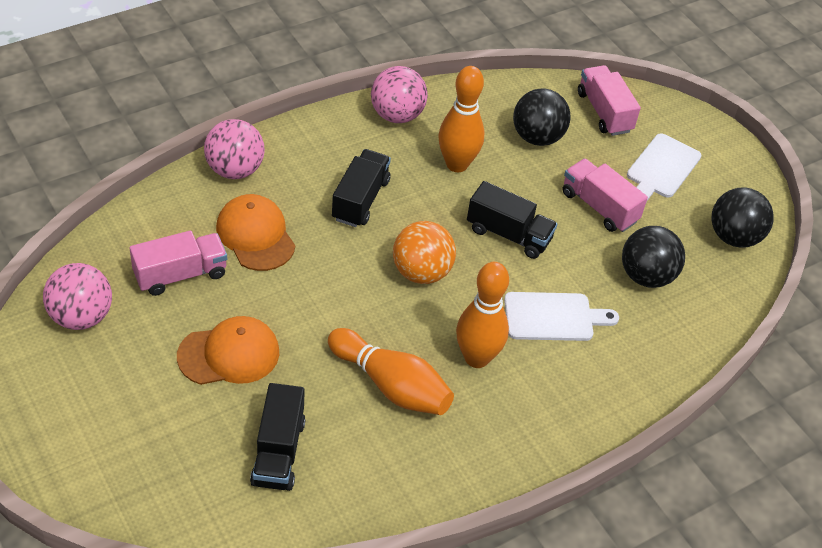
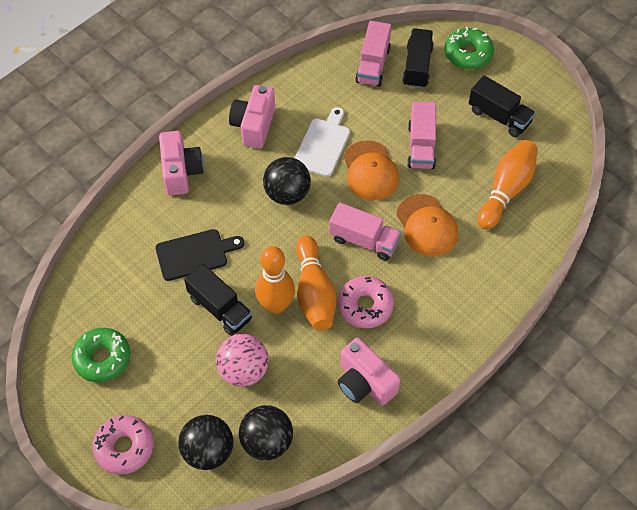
black cutting board: 0 -> 1
green donut: 0 -> 2
orange ball: 1 -> 0
pink ball: 3 -> 1
pink camera: 0 -> 3
pink donut: 0 -> 2
white cutting board: 2 -> 1

